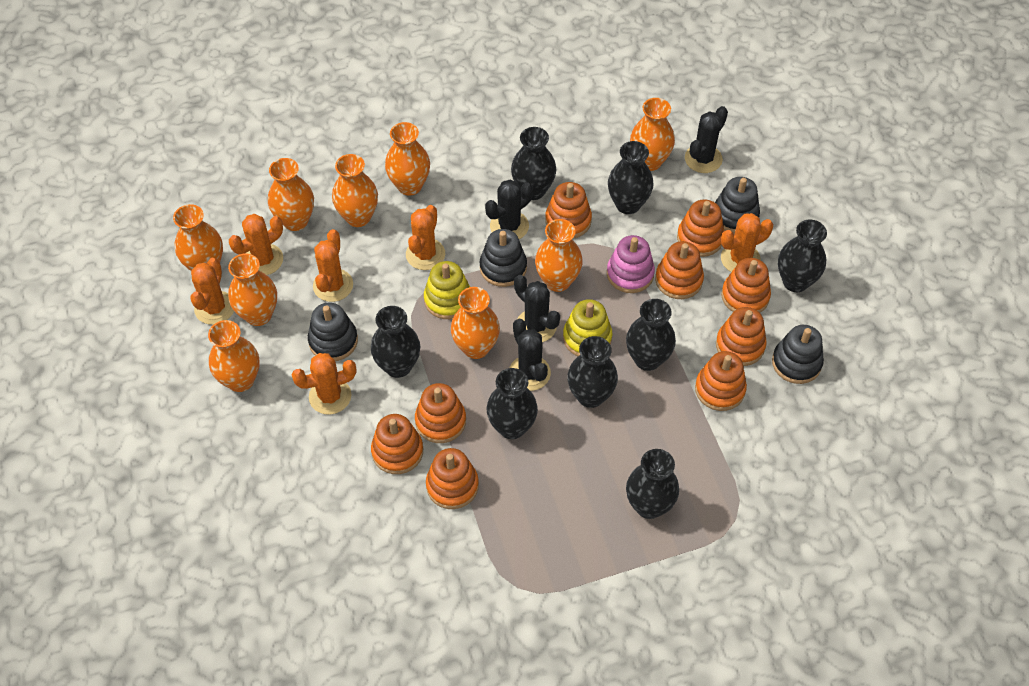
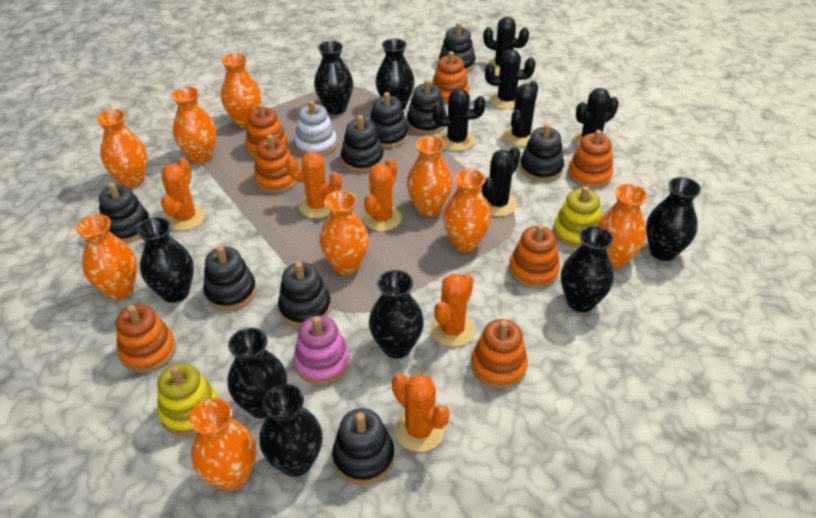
black cactus: 4 -> 6
black stacking toy: 4 -> 9
orange cactus: 6 -> 5
orange stacking toy: 9 -> 7
white stacking toy: 0 -> 1

